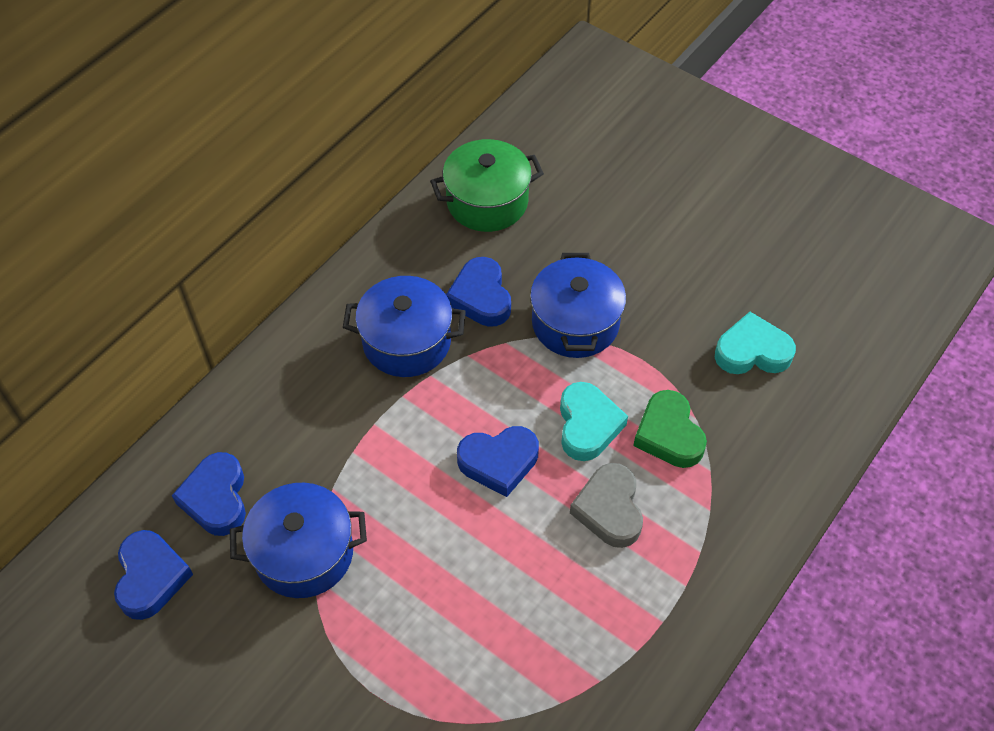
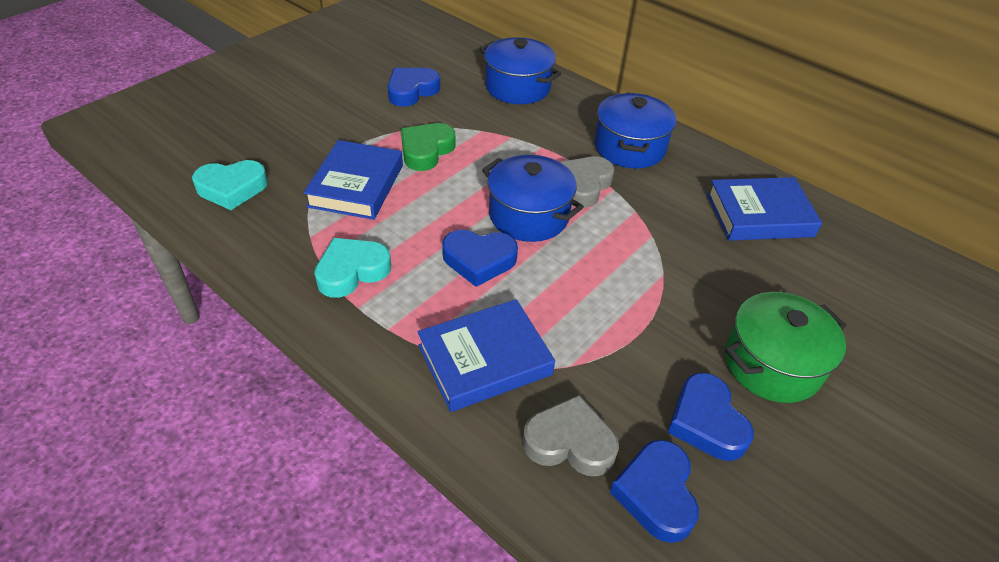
blue book: 0 -> 3
grey heart: 1 -> 2

